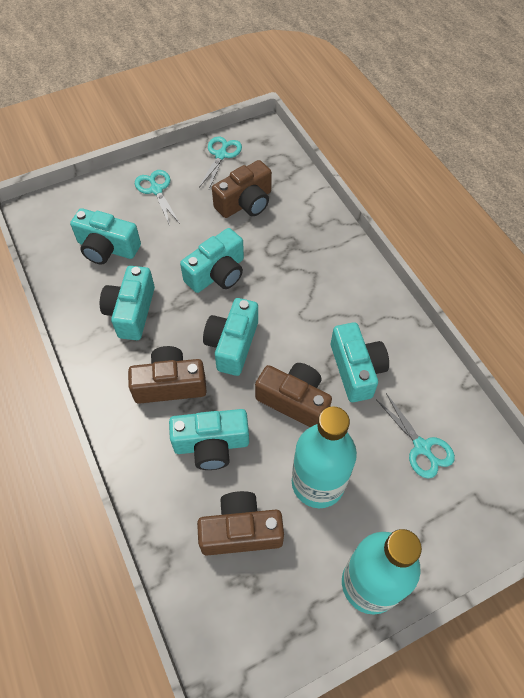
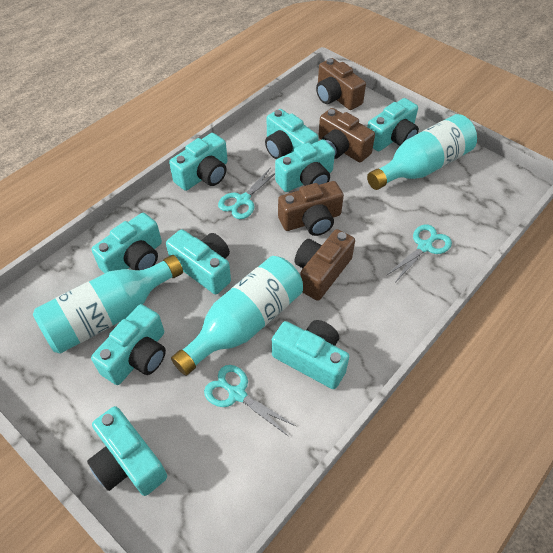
turquoise bottle: 2 -> 3
turquoise camera: 6 -> 9

